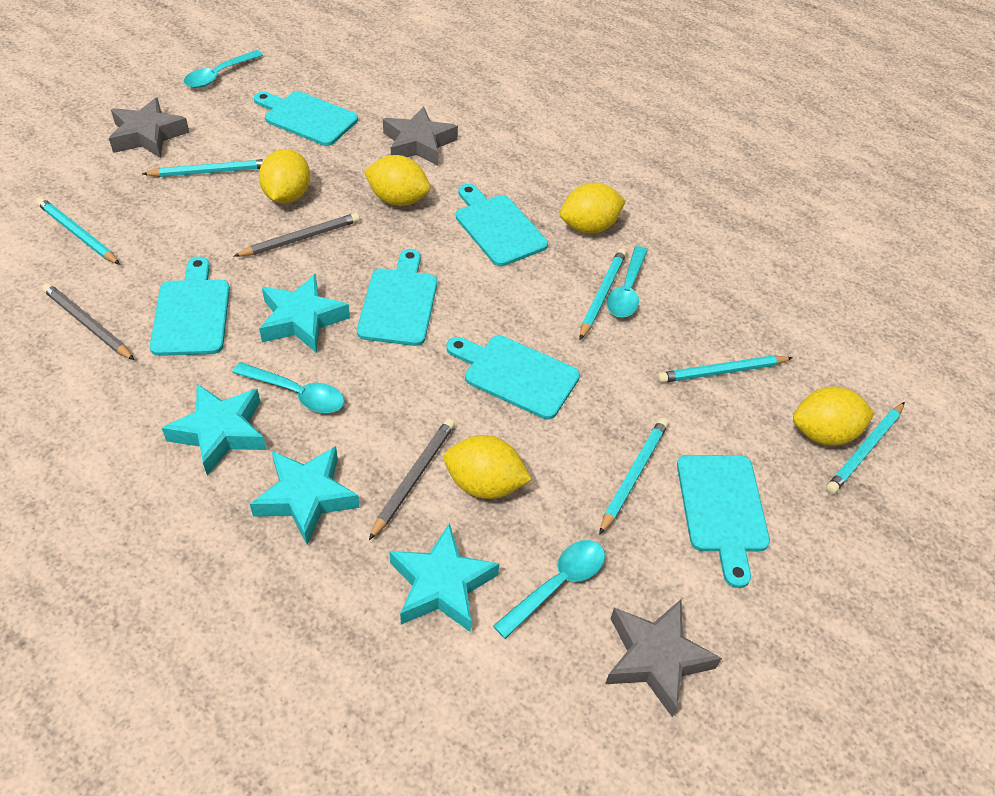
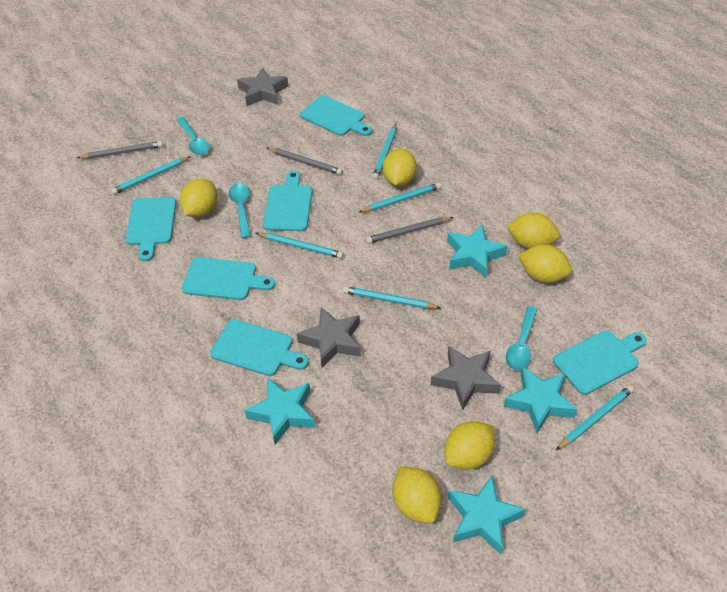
turquoise spoon: 4 -> 3
yellow lemon: 5 -> 6

